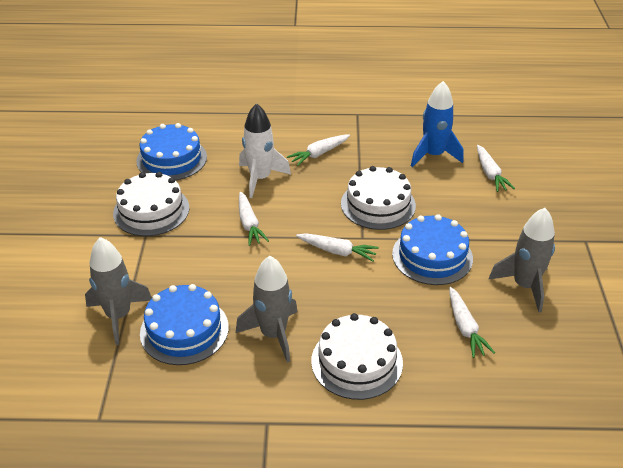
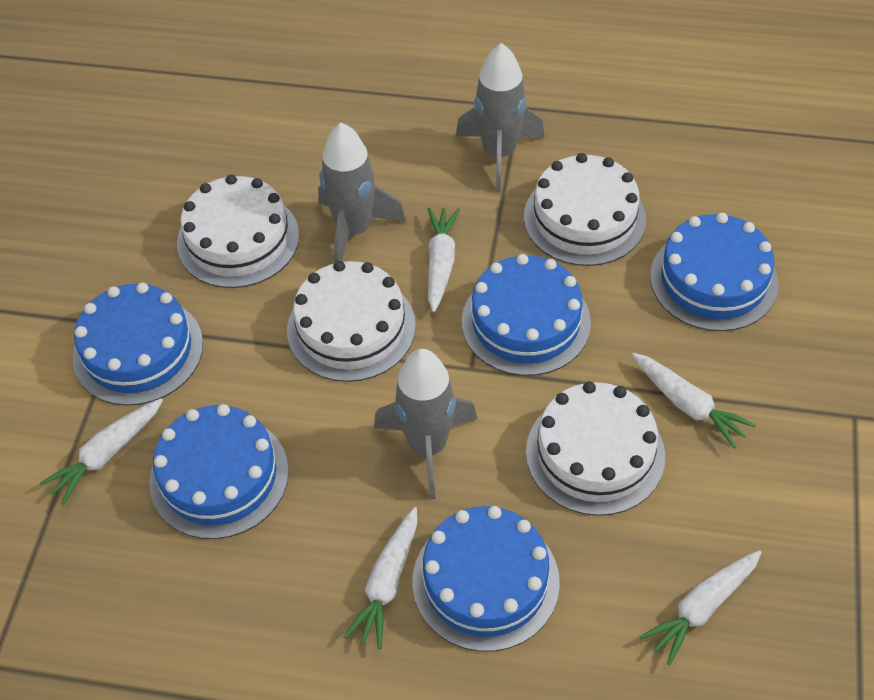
blue cake: 3 -> 5
blue rocket: 1 -> 0
white cake: 3 -> 4
white rocket: 1 -> 0

